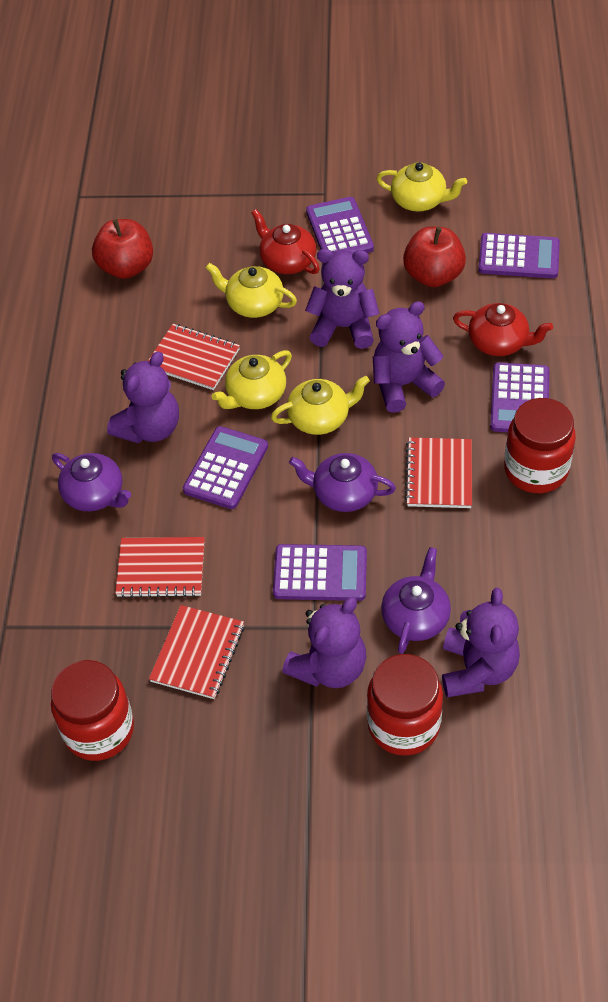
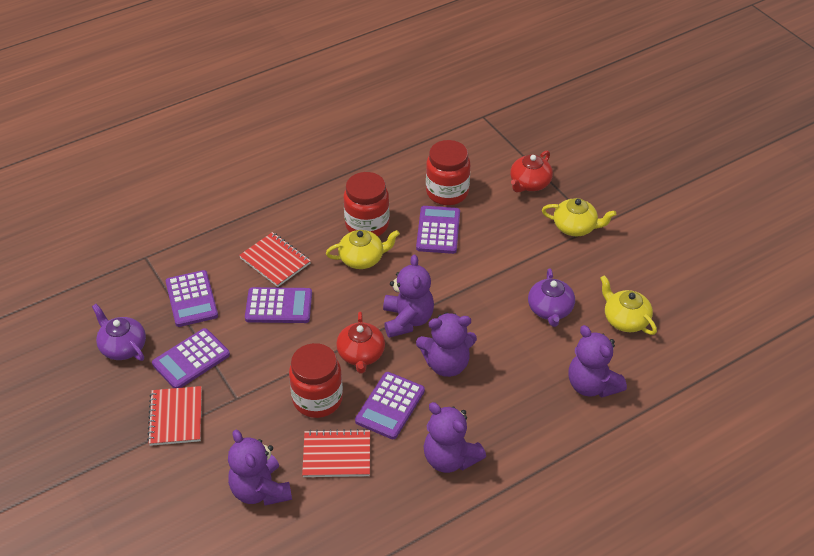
purple teapot: 3 -> 2
red apple: 2 -> 0
red notebook: 4 -> 3
yellow teapot: 4 -> 3

